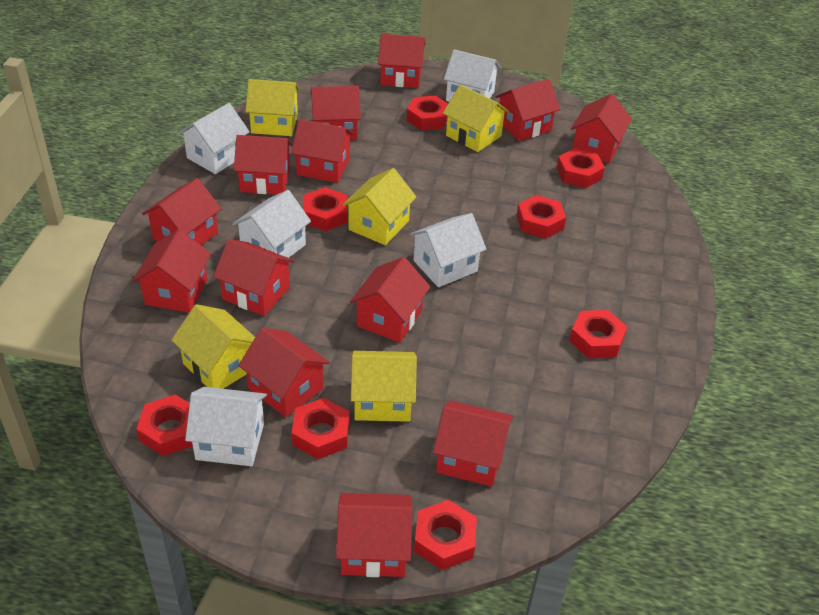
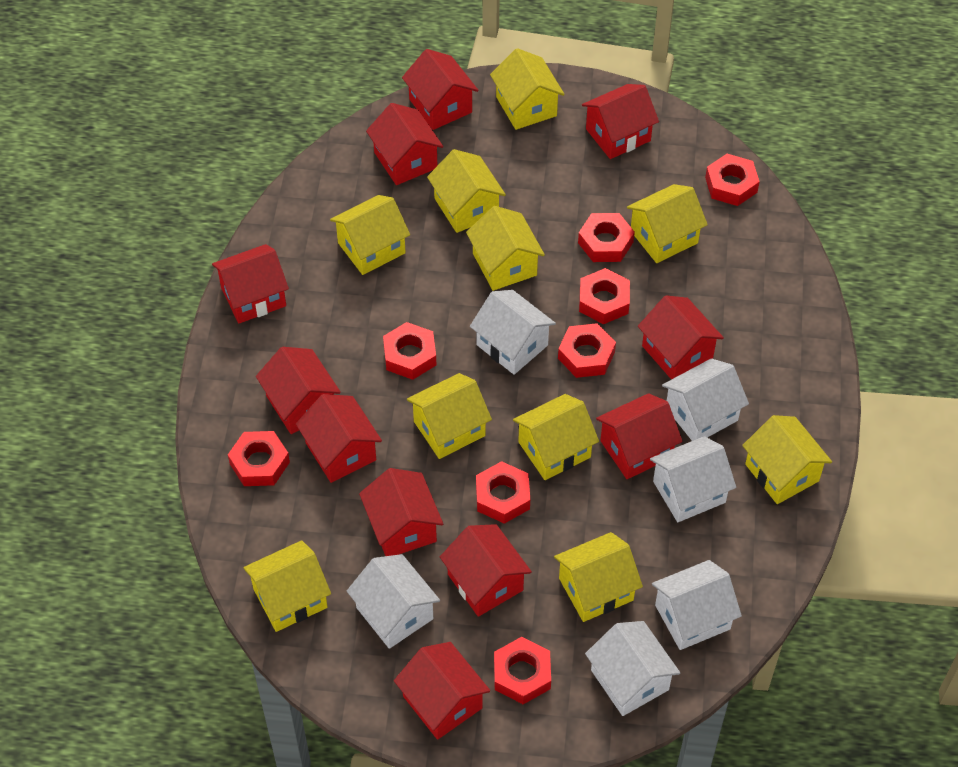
red house: 13 -> 11
white house: 5 -> 6
yellow house: 5 -> 10

